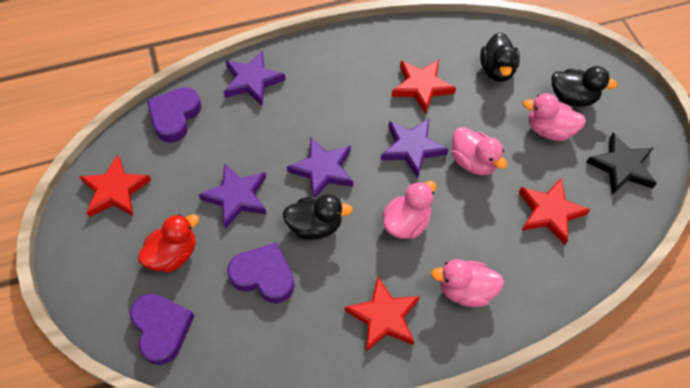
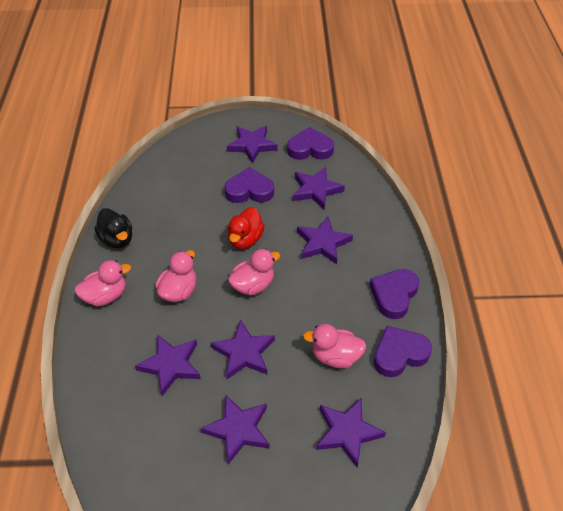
black duck: 3 -> 1
black star: 1 -> 0
purple heart: 3 -> 4
purple star: 4 -> 7
red star: 4 -> 0

